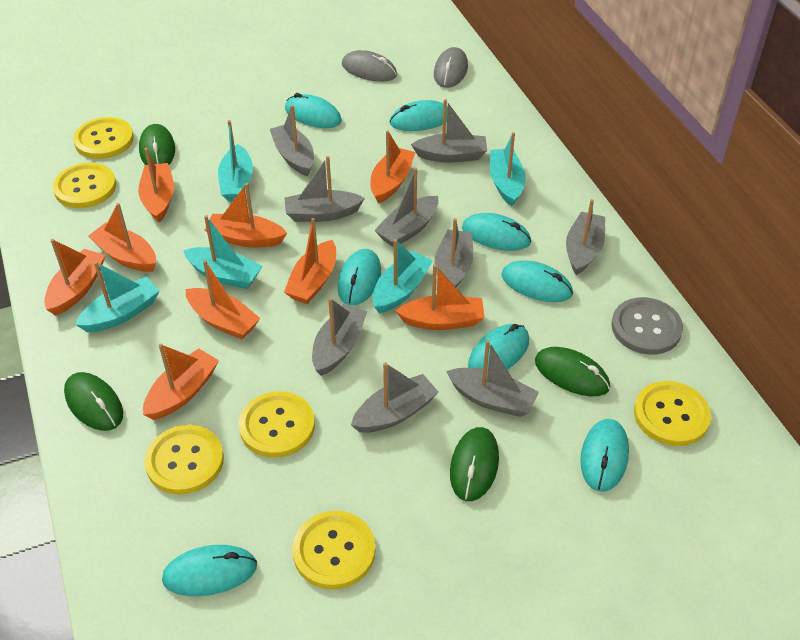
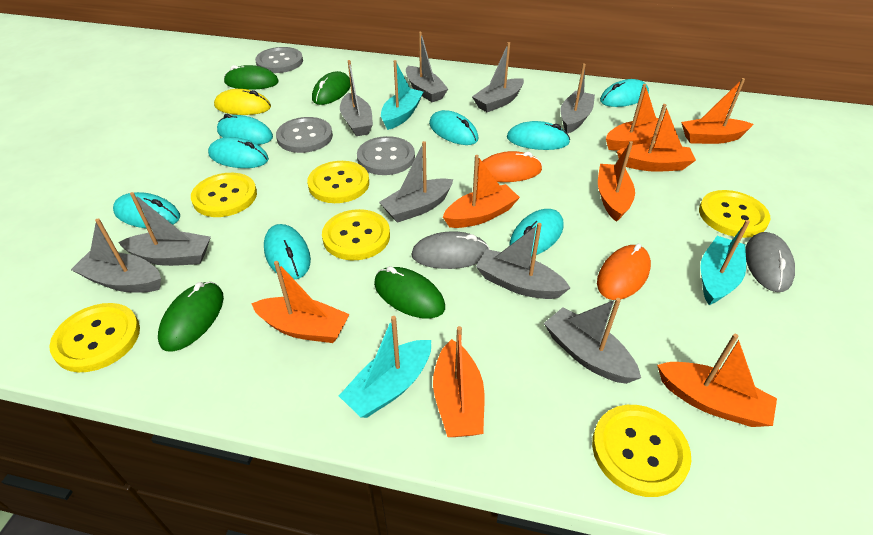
grey button: 1 -> 3
orange boat: 9 -> 8
orange mouse: 0 -> 2
turquoise boat: 5 -> 3
yellow mouse: 0 -> 1

